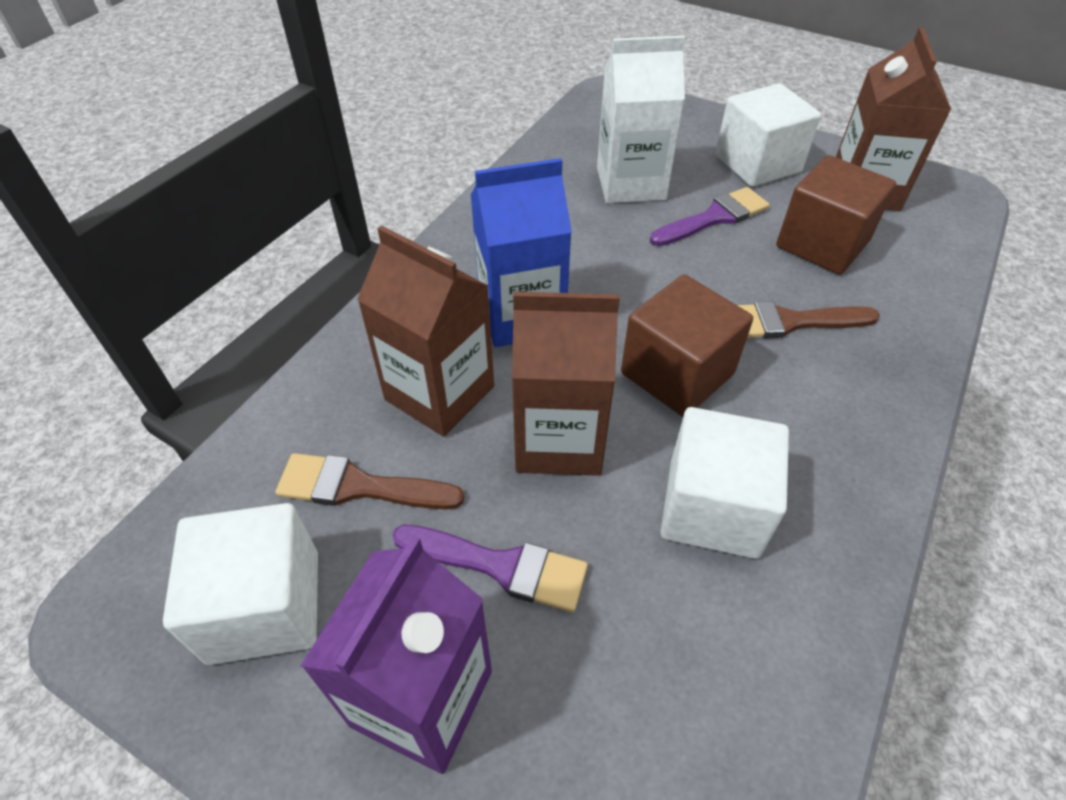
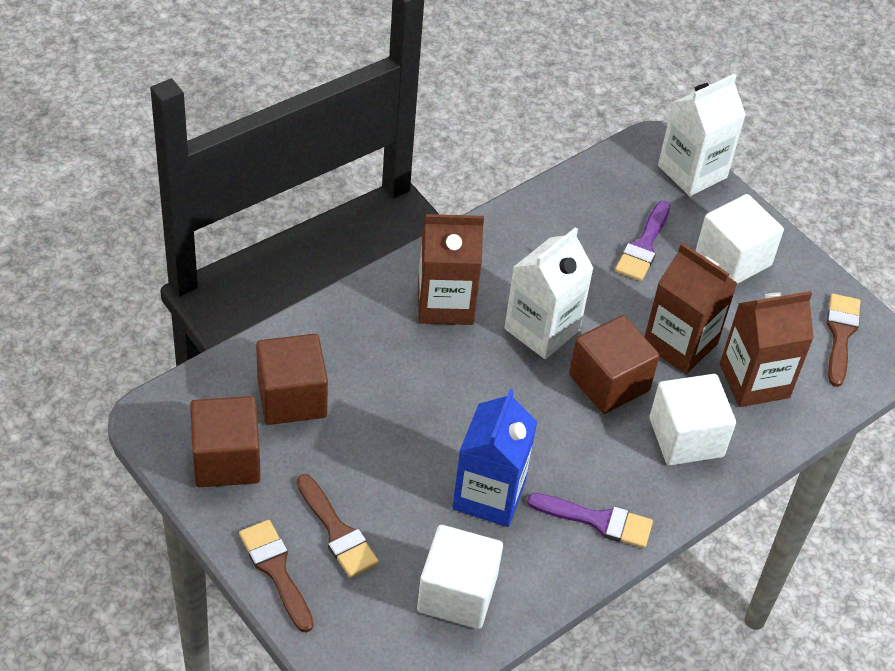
brown brush: 2 -> 3
brown cube: 2 -> 3
purple carton: 1 -> 0
white carton: 1 -> 2

